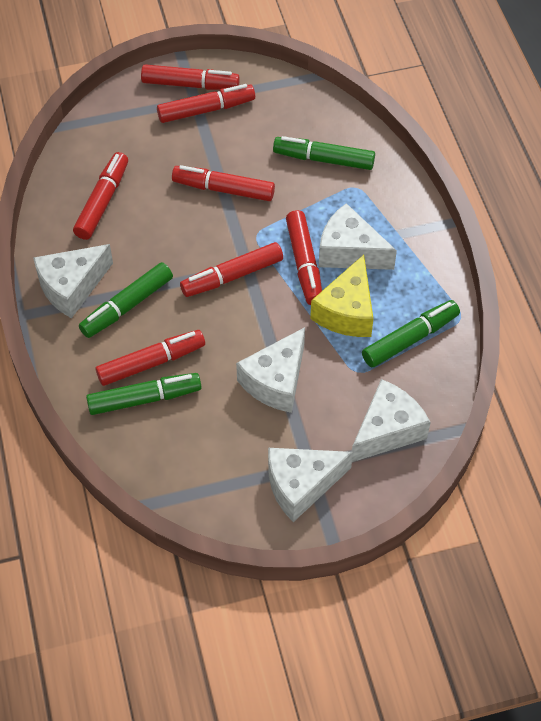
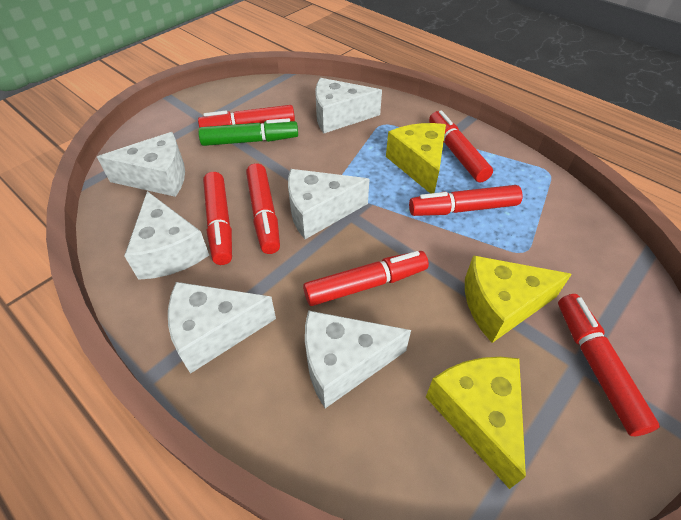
green marker: 4 -> 1
white cheese: 5 -> 6
yellow cheese: 1 -> 3

